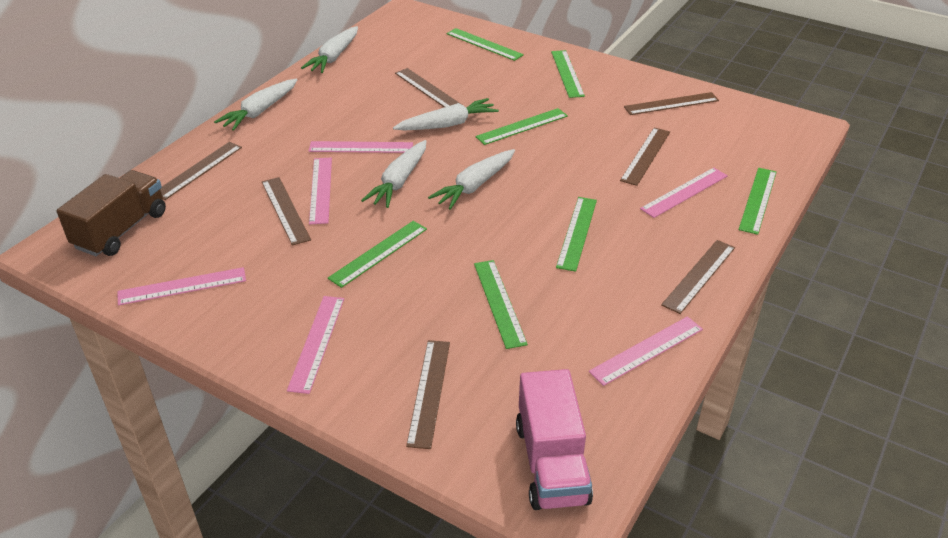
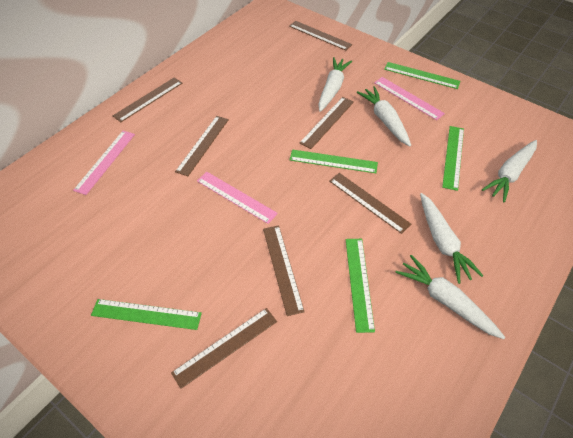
brown truck: 1 -> 0
green ruler: 7 -> 5
pink ruler: 6 -> 3
pink truck: 1 -> 0

